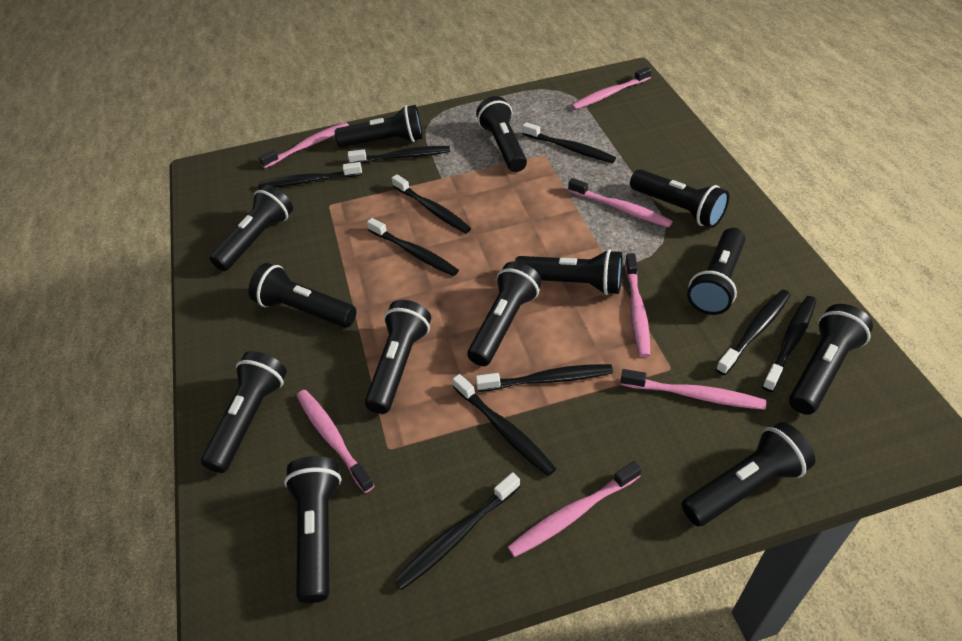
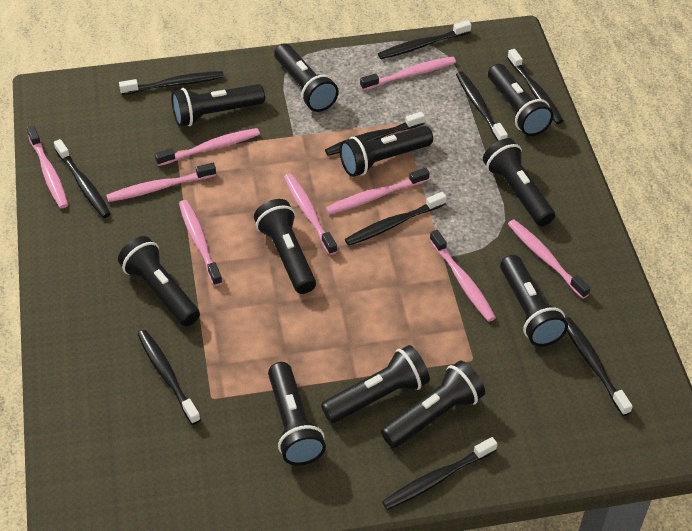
black flashlight: 13 -> 11
pink toothbrush: 7 -> 9

